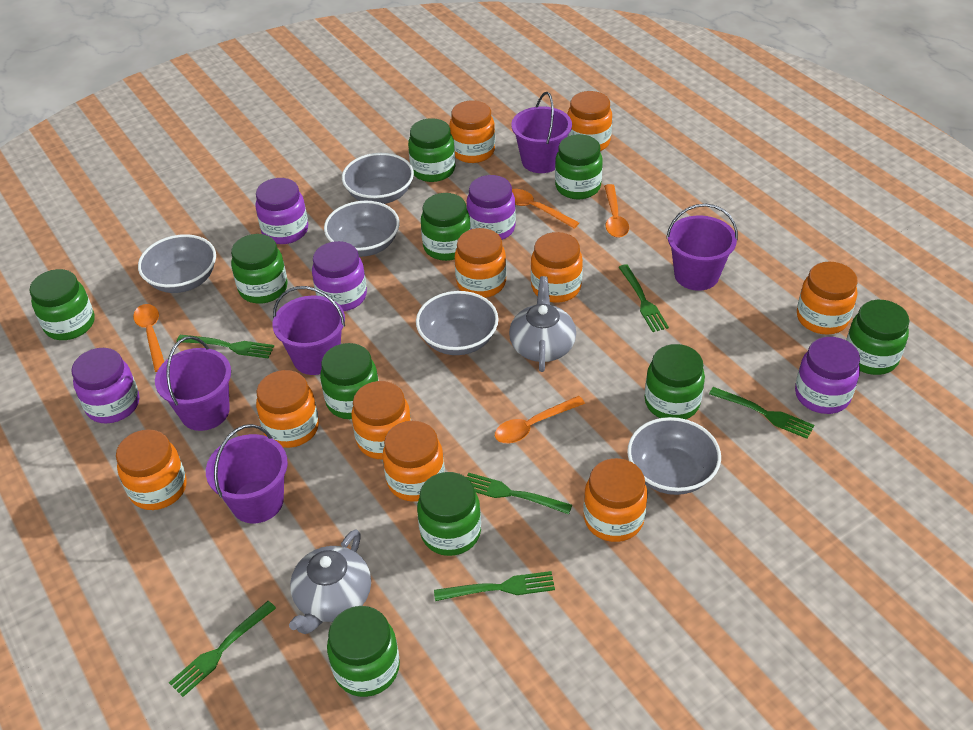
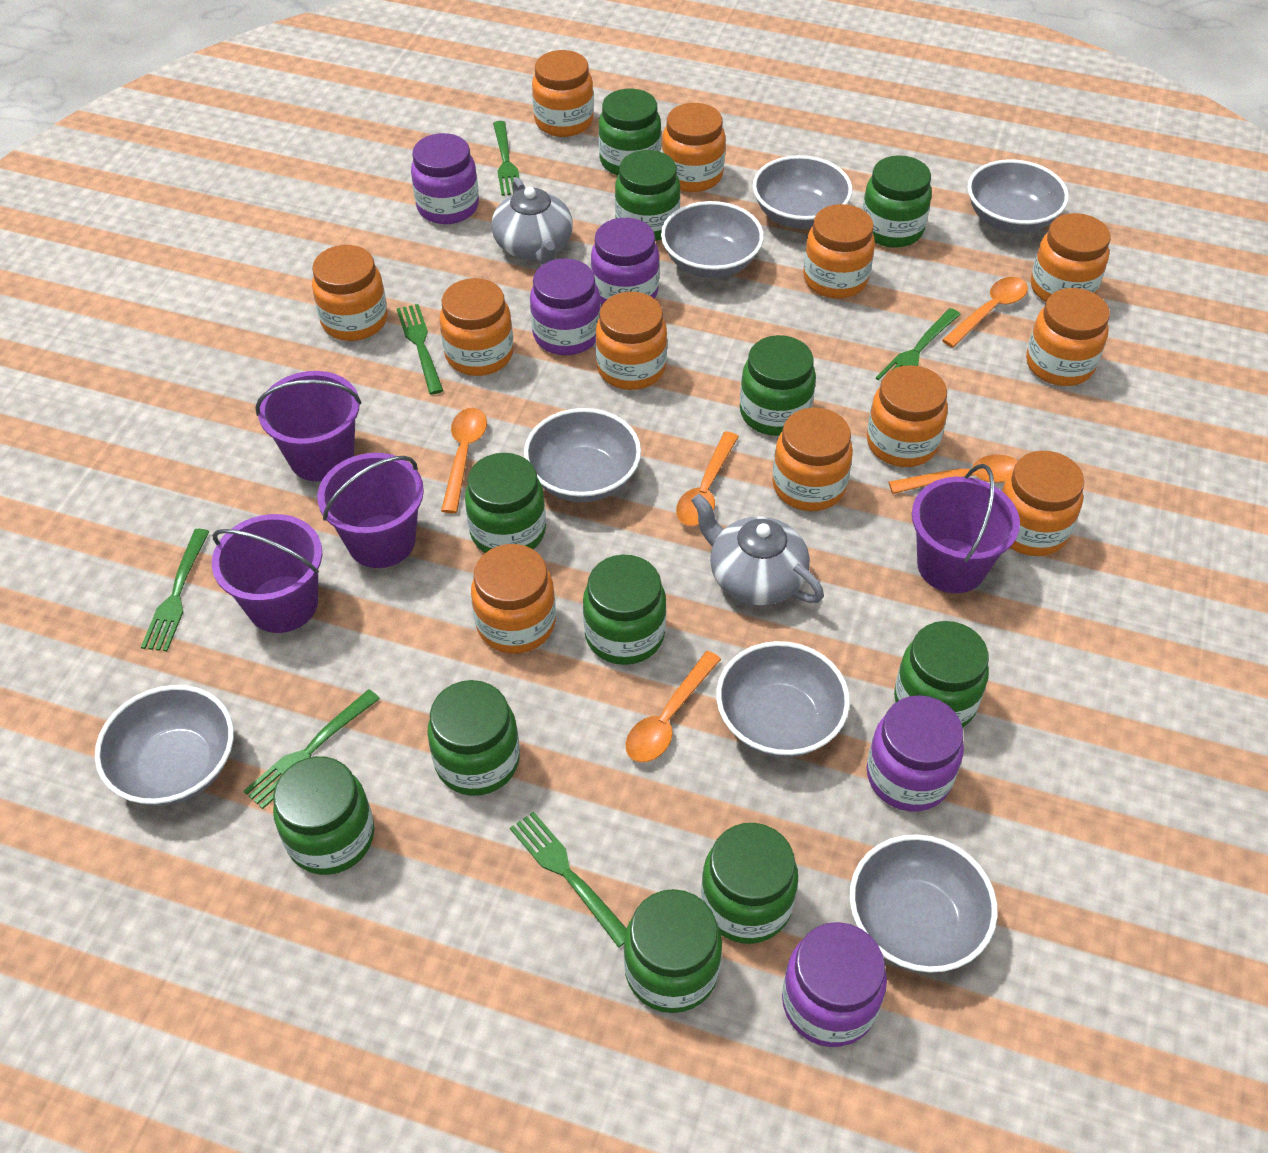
green jar: 10 -> 11
grey bowl: 5 -> 7
orange jar: 10 -> 12
orange spoon: 4 -> 5
purple bucket: 5 -> 4

